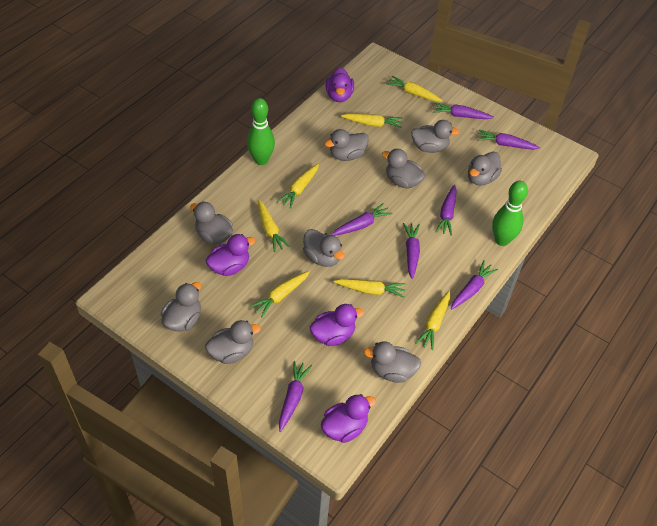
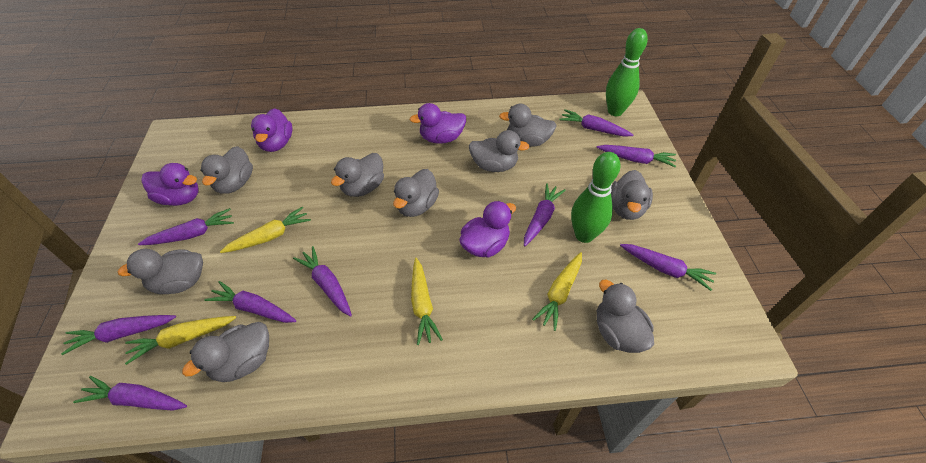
purple carrot: 7 -> 9
yellow carrot: 7 -> 4

